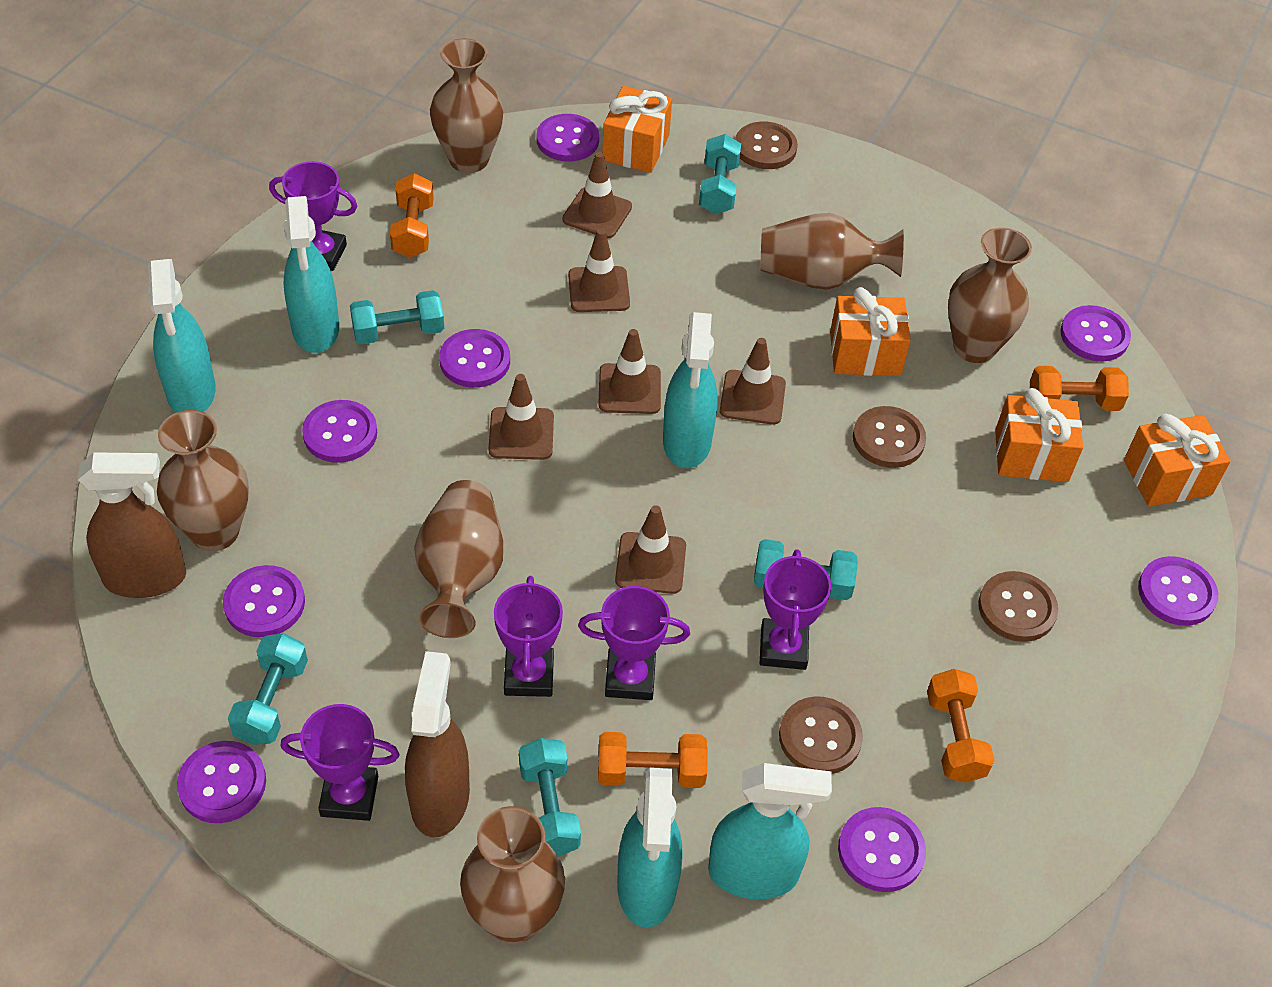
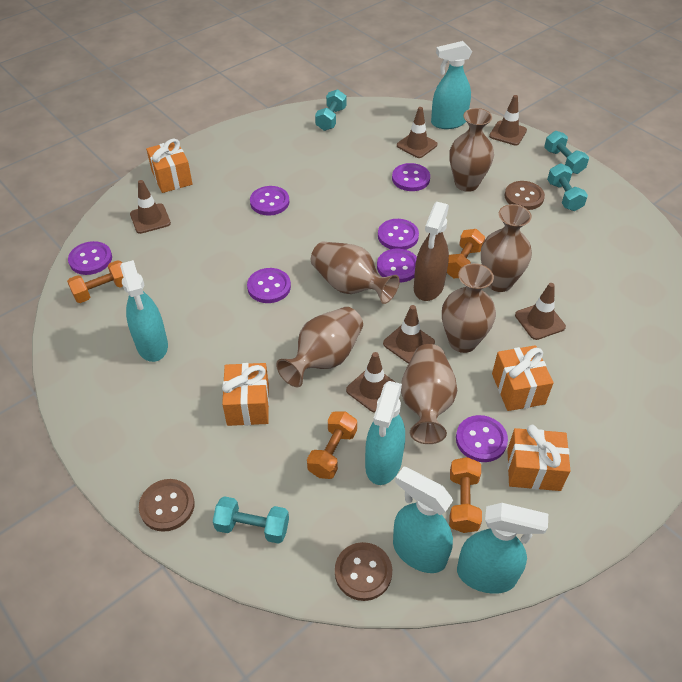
brown button: 4 -> 3
brown spray bottle: 2 -> 1
purple button: 8 -> 7
purple trophy: 5 -> 0
turquoise dumbbell: 5 -> 4

